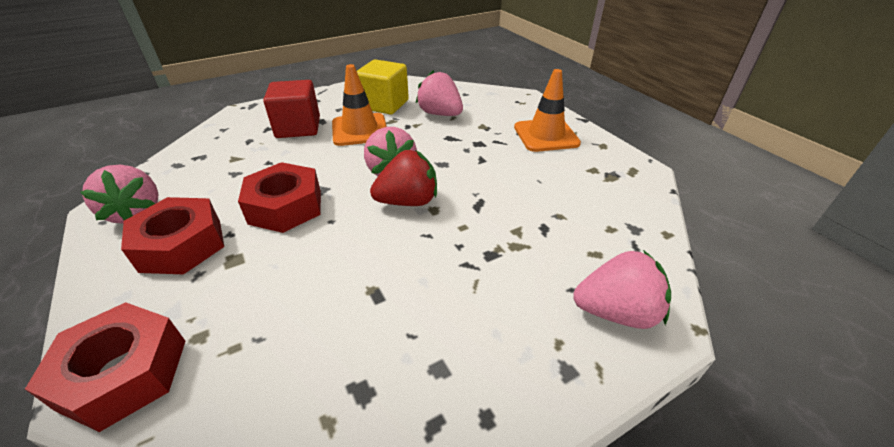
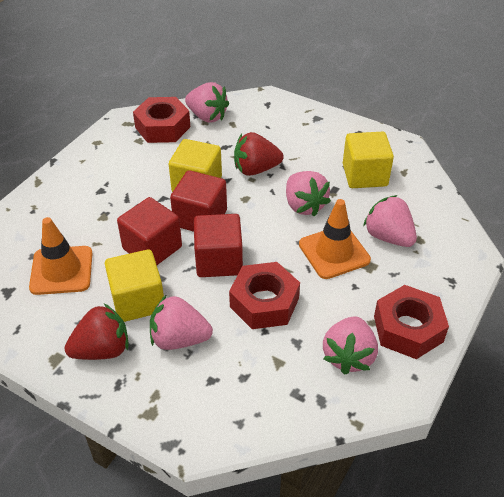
pink strawberry: 4 -> 5
red cube: 1 -> 3
red strawberry: 1 -> 2
yellow cube: 1 -> 3

